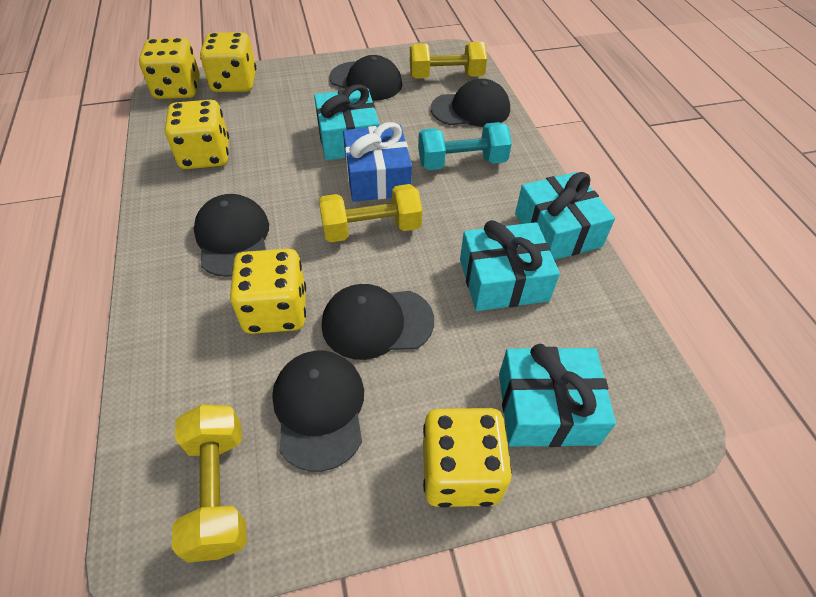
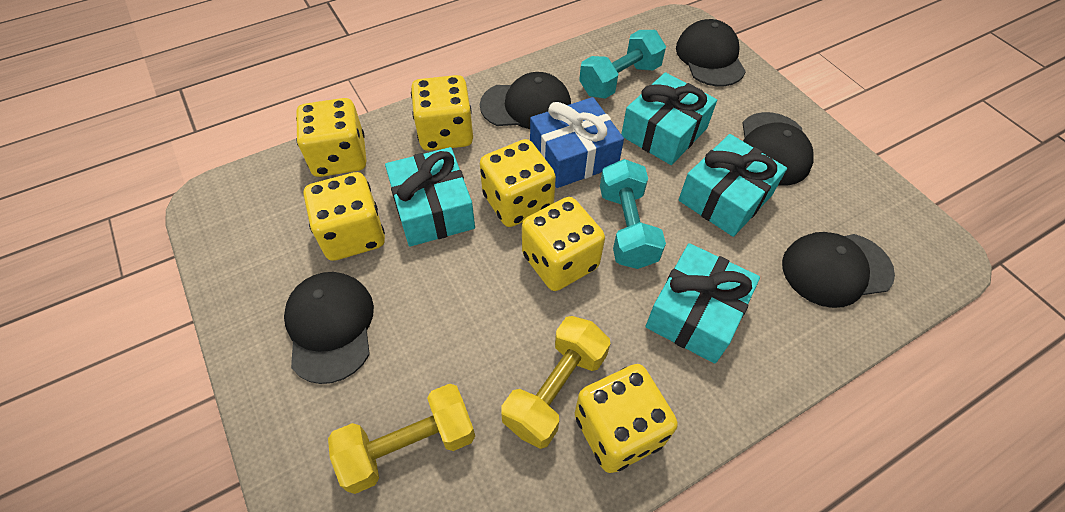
turquoise dumbbell: 1 -> 2
yellow dice: 5 -> 6
yellow dumbbell: 3 -> 2

